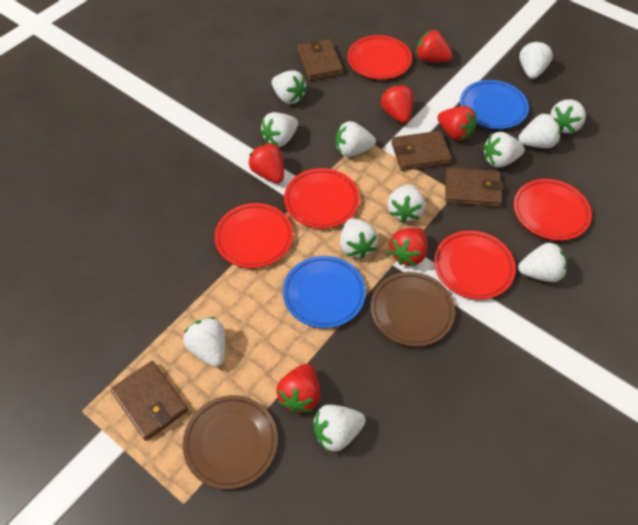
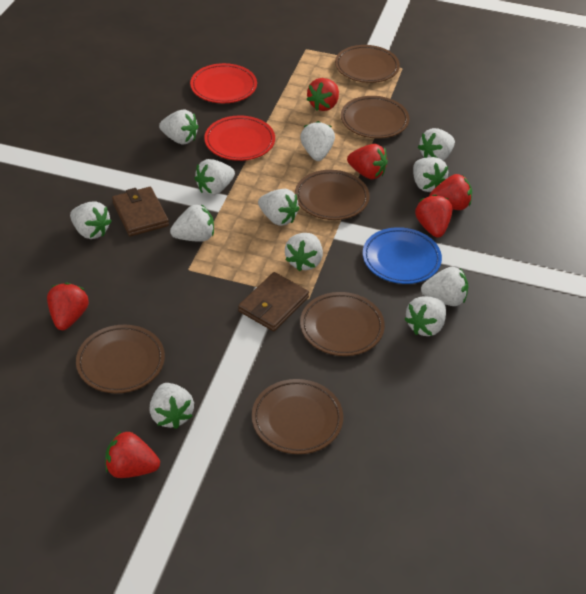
blue plate: 2 -> 1
brown plate: 2 -> 6
brown wallet: 4 -> 2
red plate: 5 -> 2

